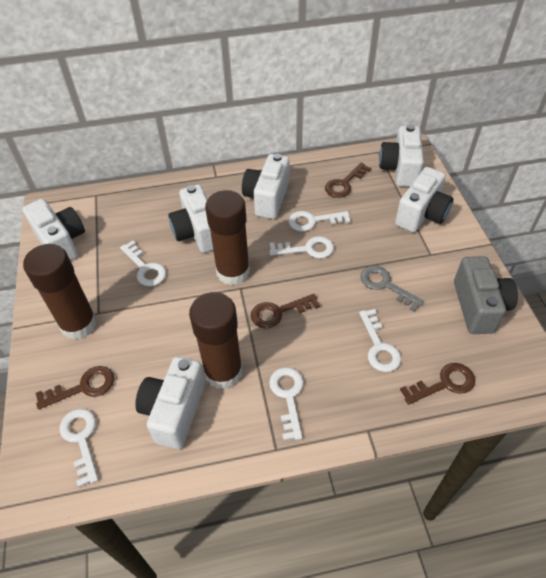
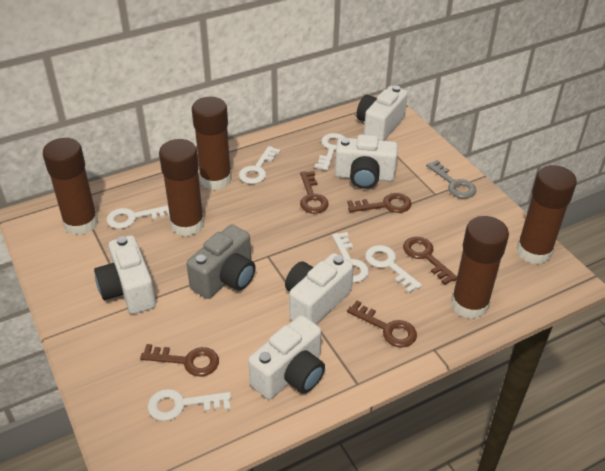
brown glue stick: 3 -> 5
brown key: 4 -> 5
white camera: 6 -> 5

